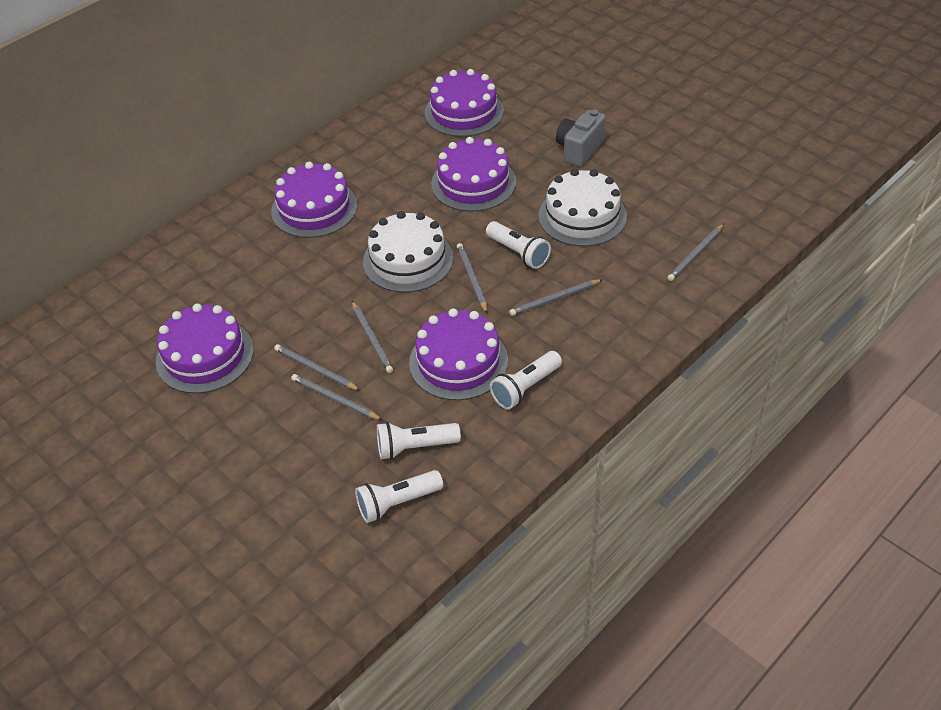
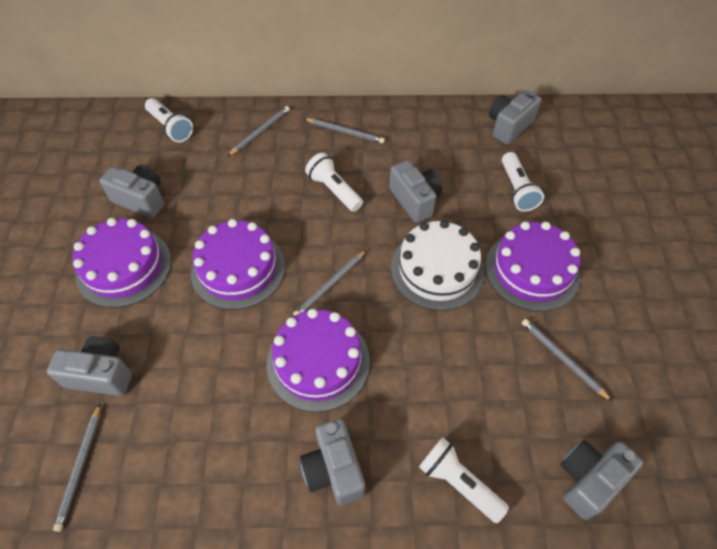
grey camera: 1 -> 6
grey pencil: 6 -> 5
purple cake: 5 -> 4
white cake: 2 -> 1

